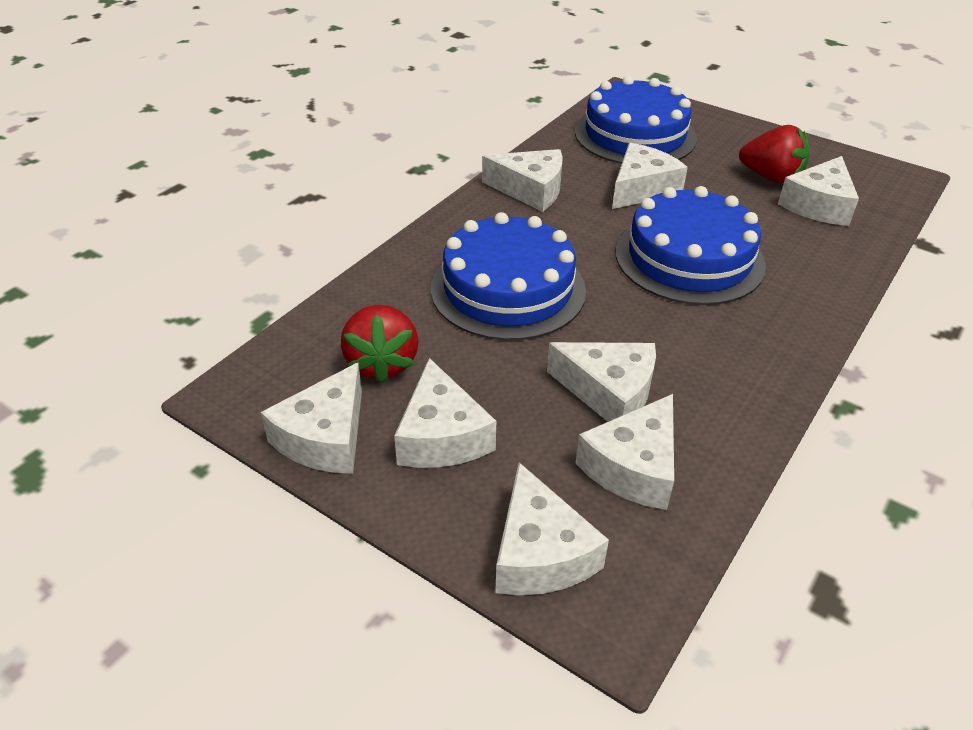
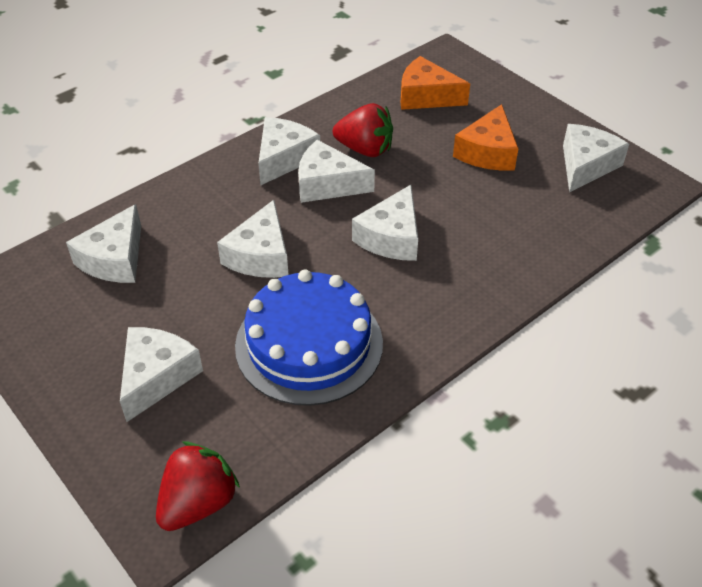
blue cake: 3 -> 1
orange cheese: 0 -> 2
white cheese: 8 -> 7

